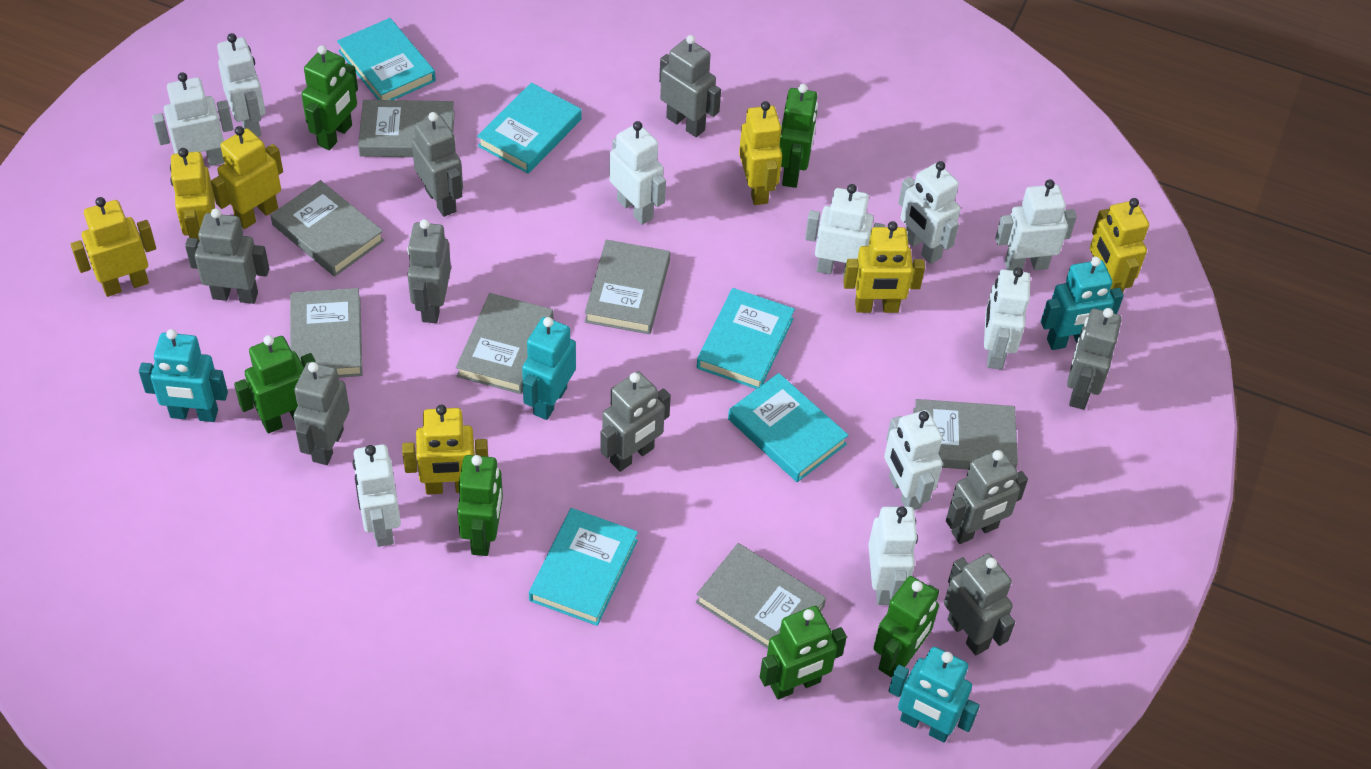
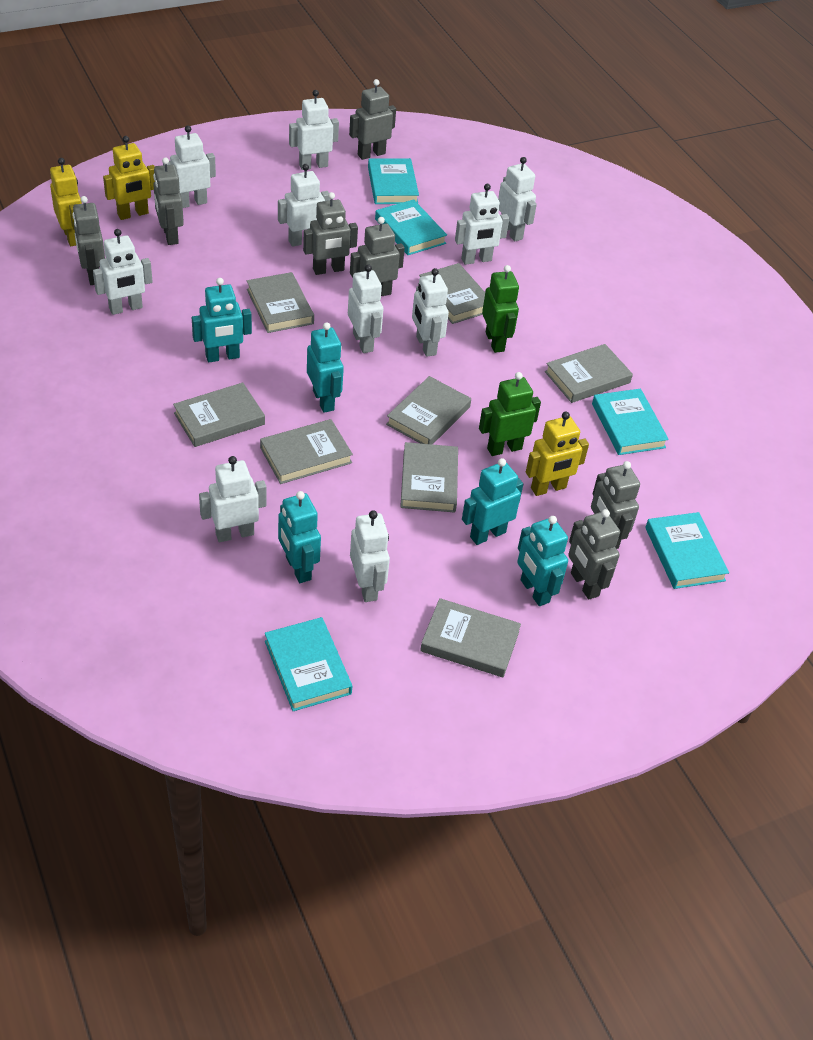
green robot: 6 -> 2
grey book: 7 -> 8
grey robot: 9 -> 7
turquoise robot: 4 -> 5
yellow robot: 7 -> 3

